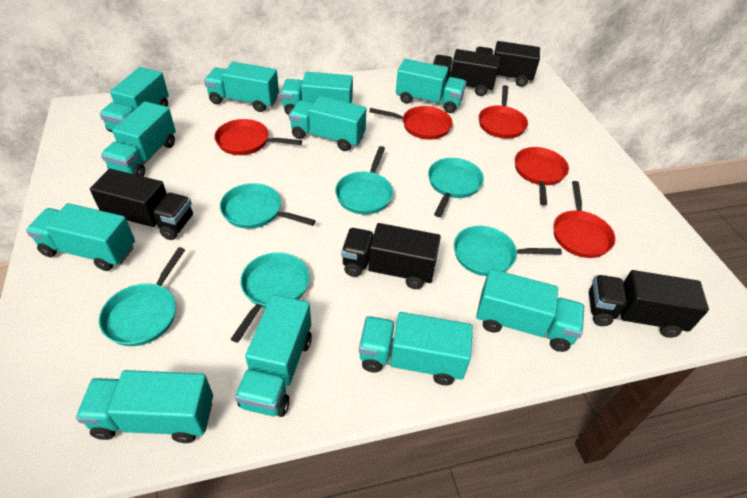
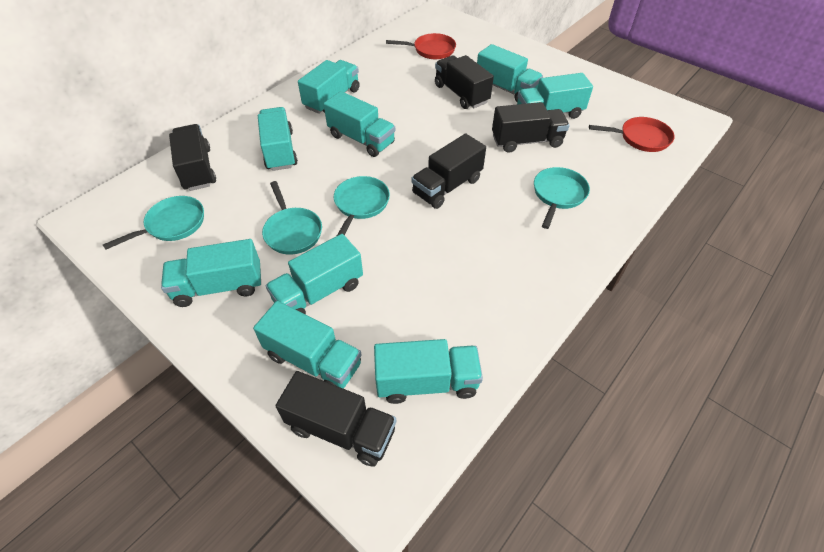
red pan: 5 -> 2
turquoise pan: 6 -> 4
turquoise truck: 11 -> 9

